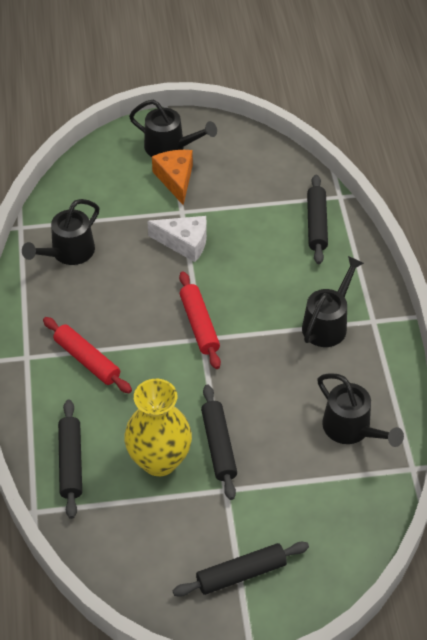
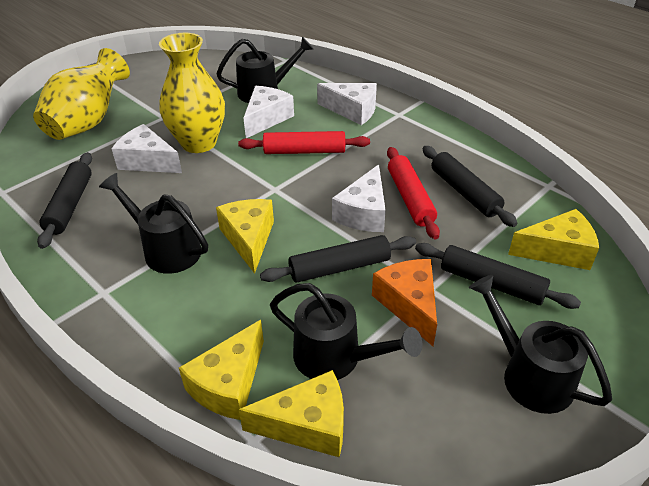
white cheese: 1 -> 4
yellow cheese: 0 -> 4
yellow vase: 1 -> 2

